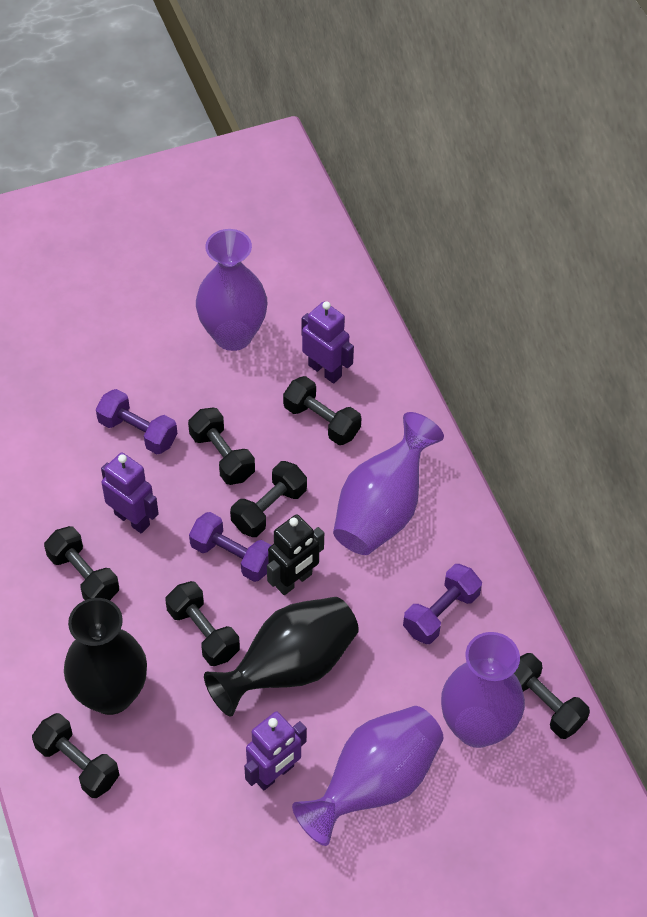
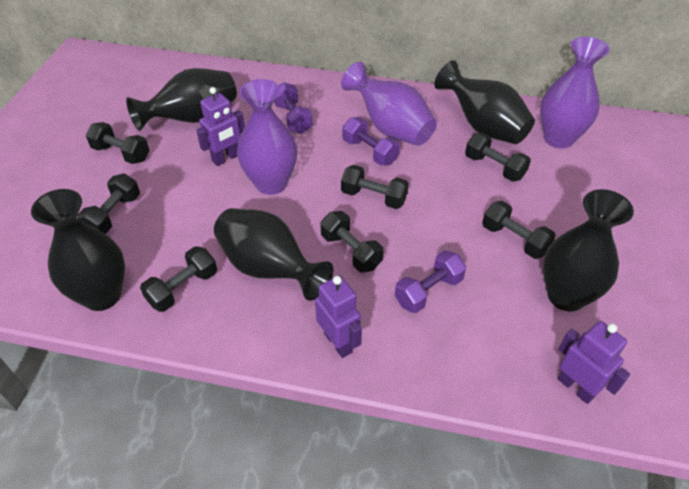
black robot: 1 -> 0
black vase: 2 -> 5
purple vase: 4 -> 3

